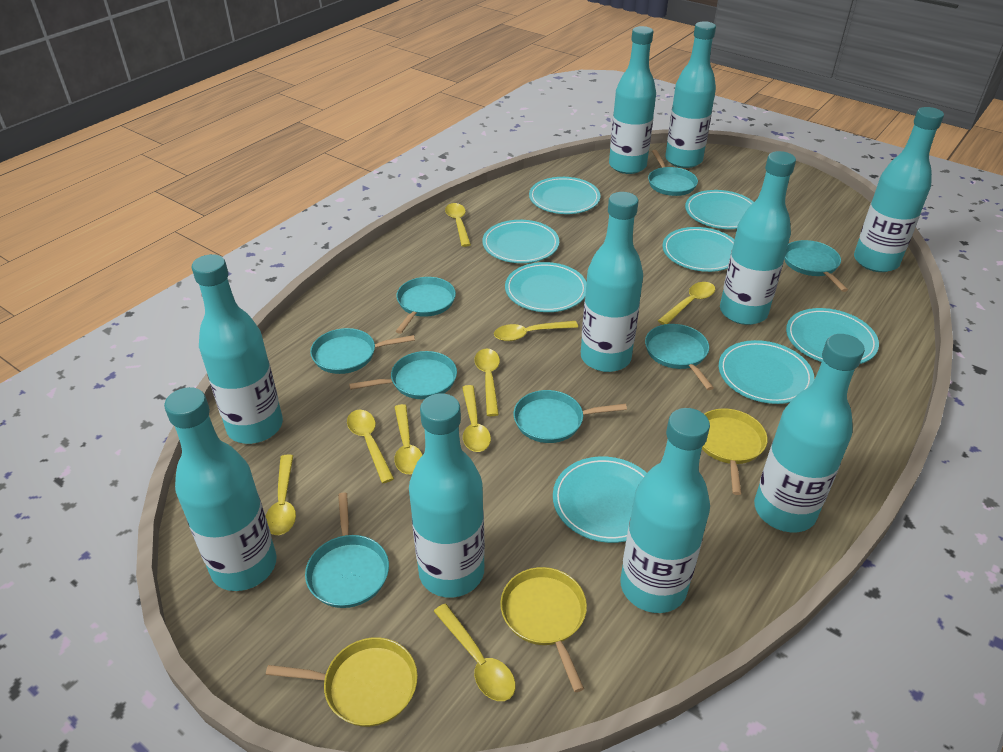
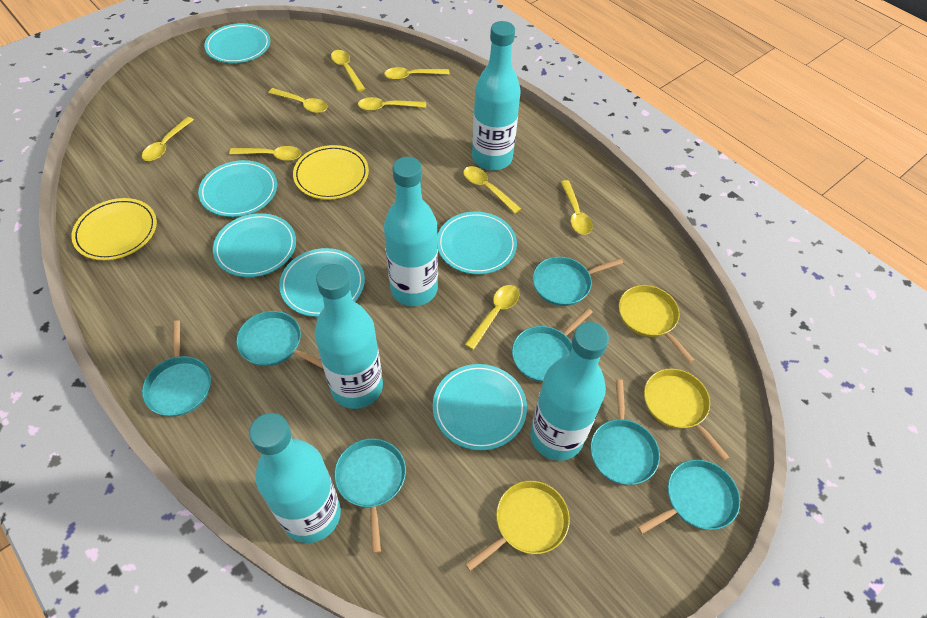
turquoise bottle: 10 -> 5
turquoise pan: 8 -> 7
turquoise plate: 8 -> 6
yellow plate: 0 -> 2

